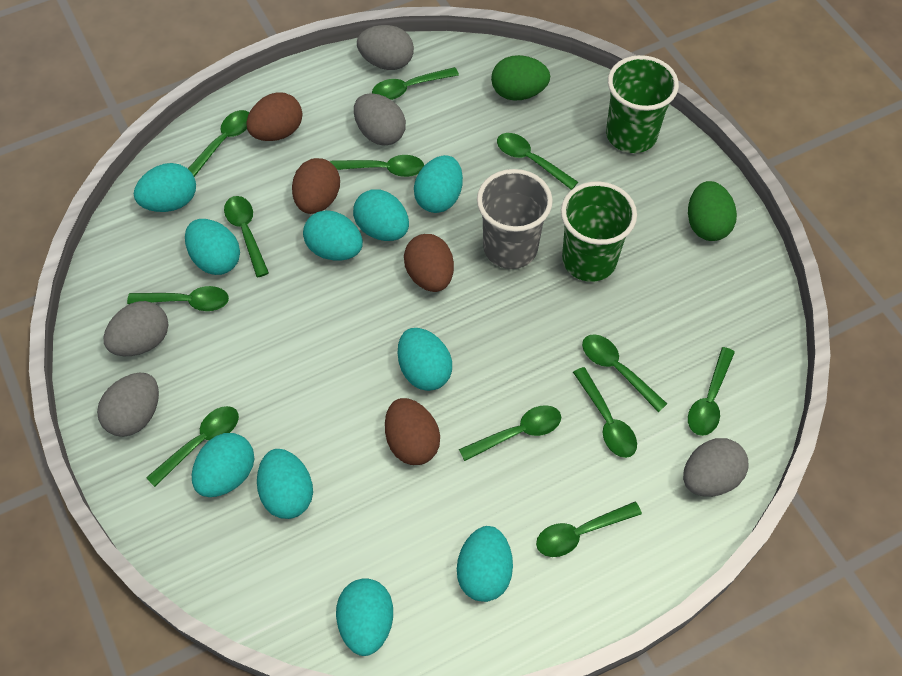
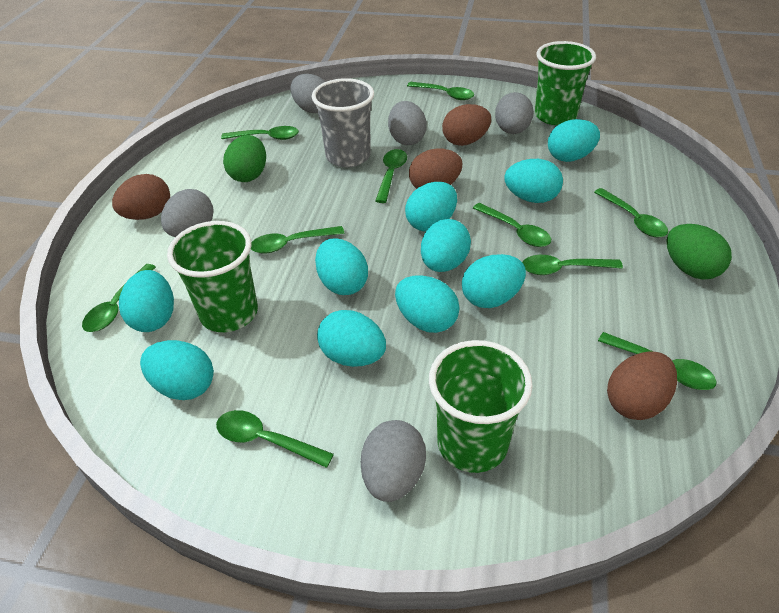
green cup: 2 -> 3
green spoon: 12 -> 10

